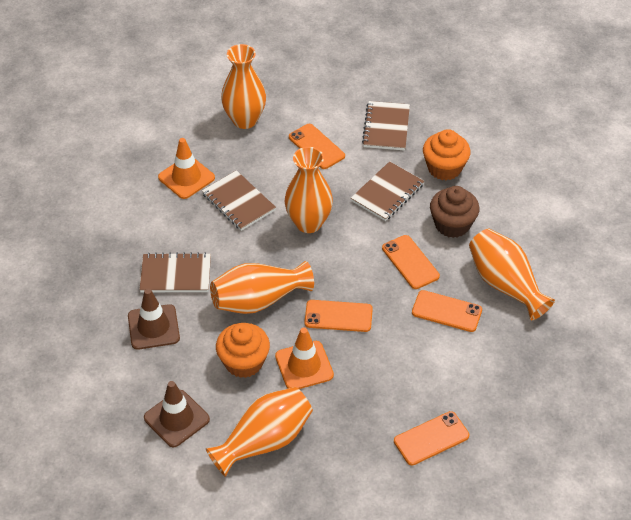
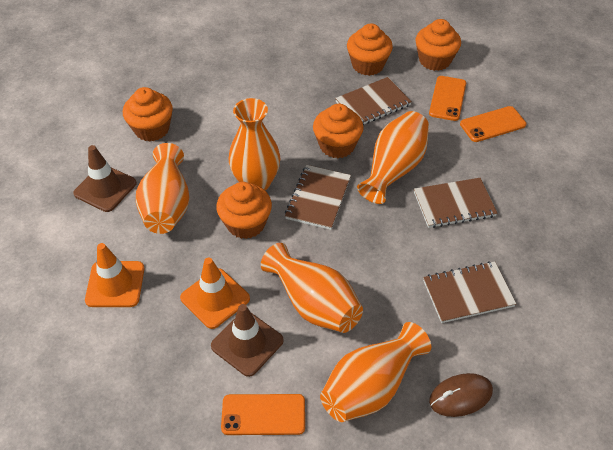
brown cupcake: 1 -> 0
brown mouse: 0 -> 1
orange cupcake: 2 -> 5
orange phone: 5 -> 3

